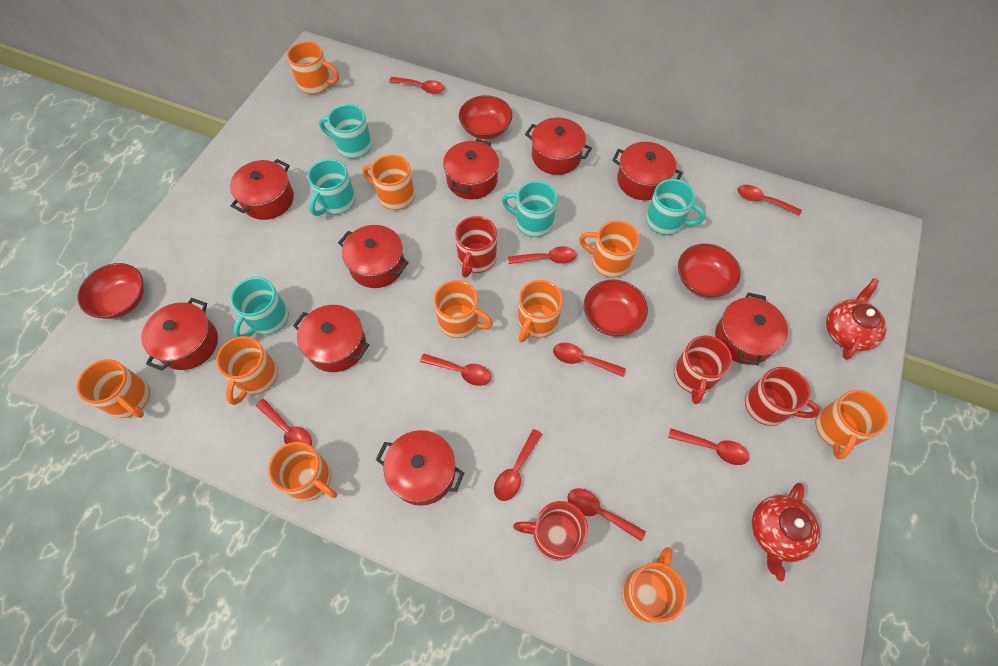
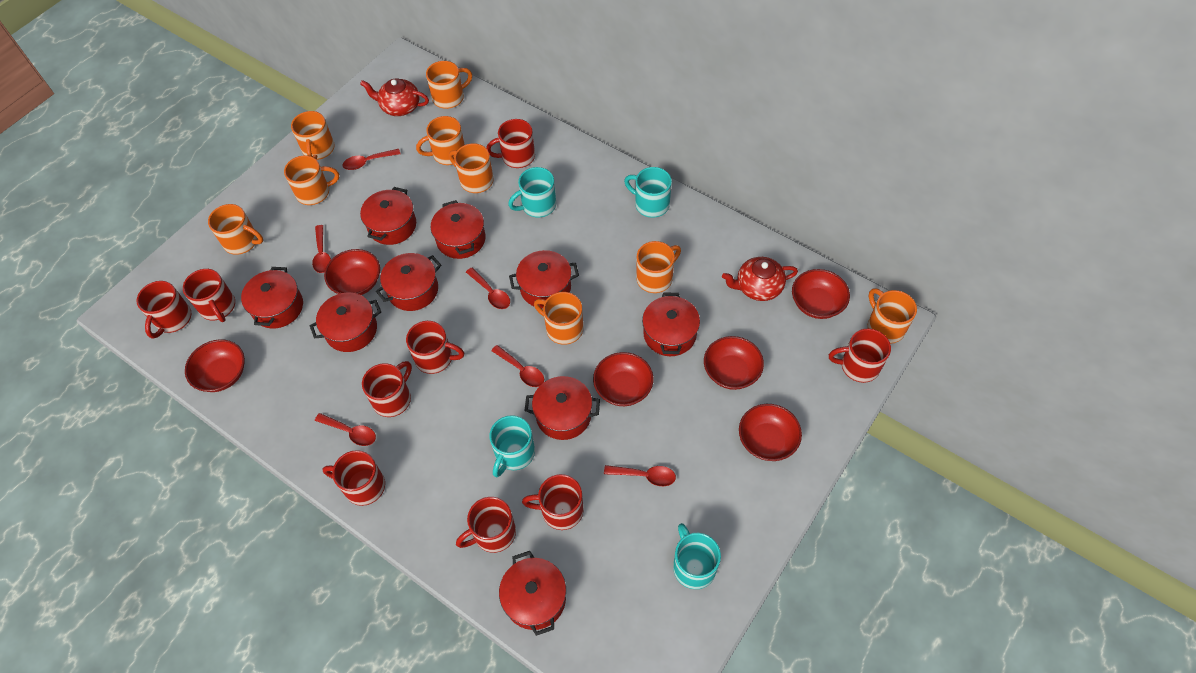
orange mug: 10 -> 9
red bowl: 4 -> 6
red mug: 4 -> 9
red spoon: 9 -> 6
turquoise mug: 5 -> 4

